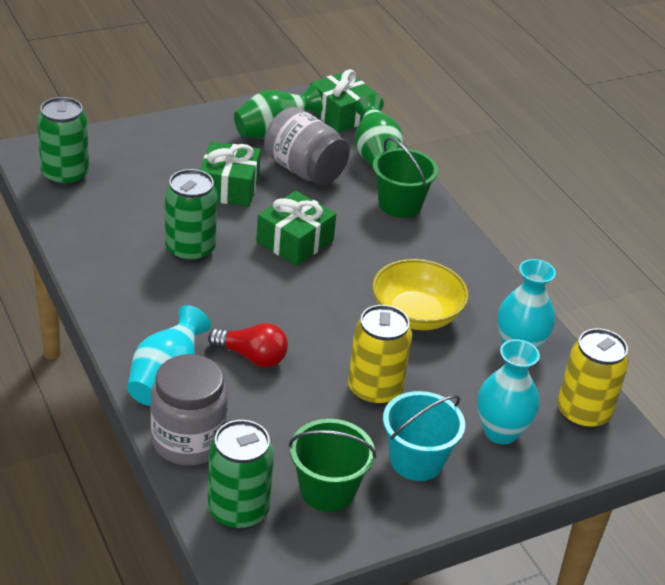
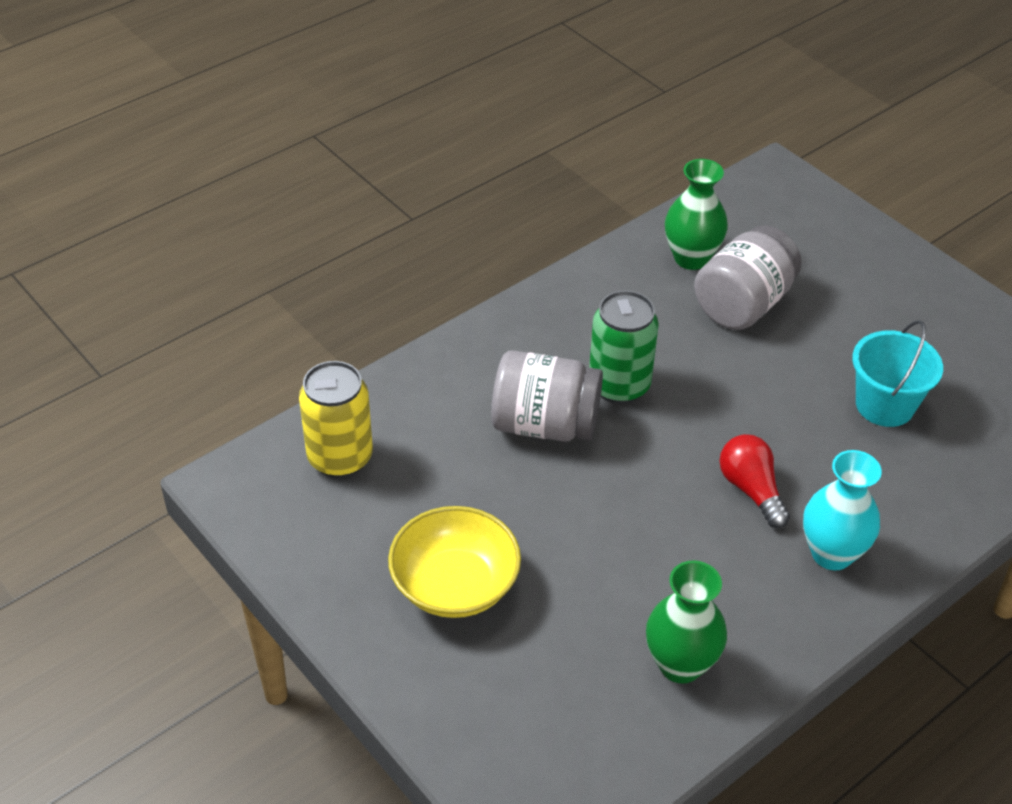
green bucket: 2 -> 0
green can: 3 -> 1
green gift: 3 -> 0
turquoise vase: 3 -> 1
yellow can: 2 -> 1

